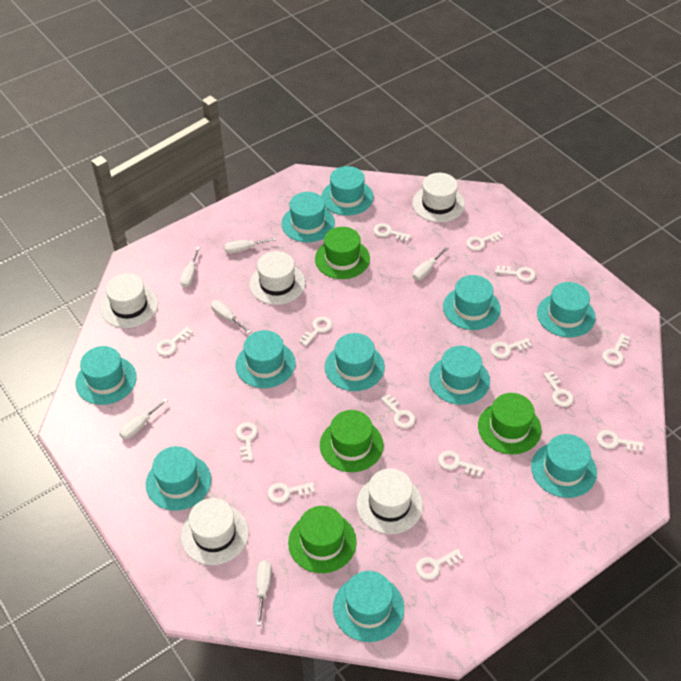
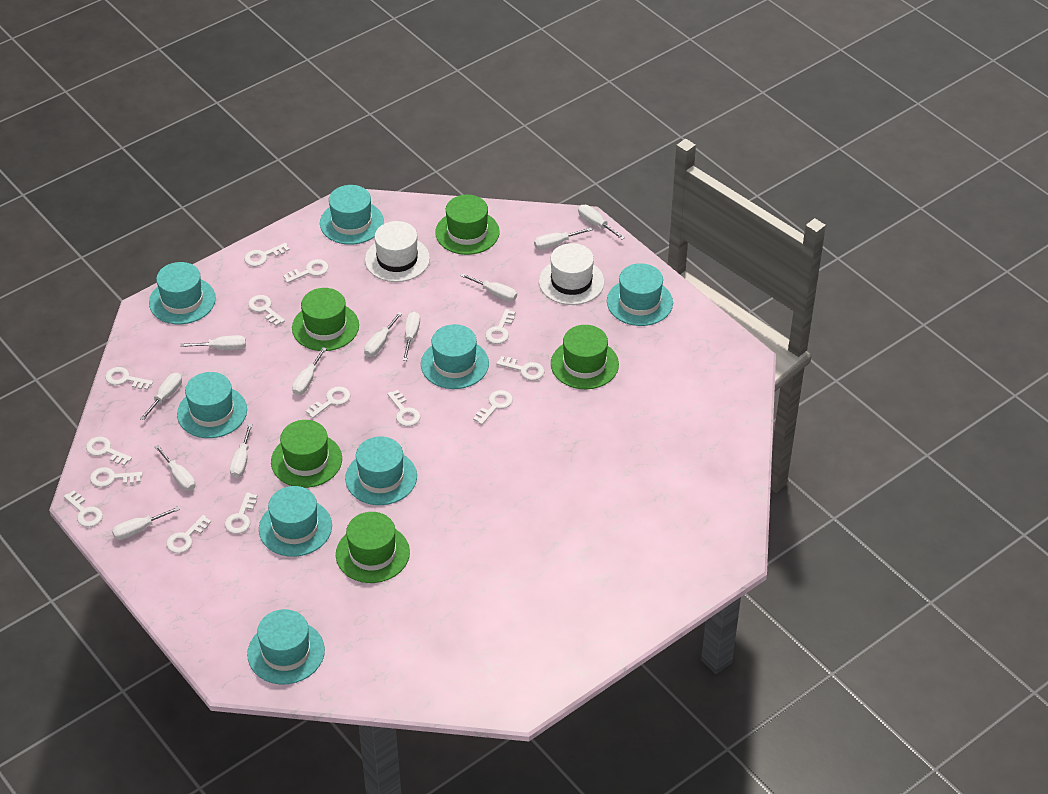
green hat: 4 -> 5
turquoise hat: 11 -> 8
white hat: 5 -> 2
white screwdriver: 6 -> 11

